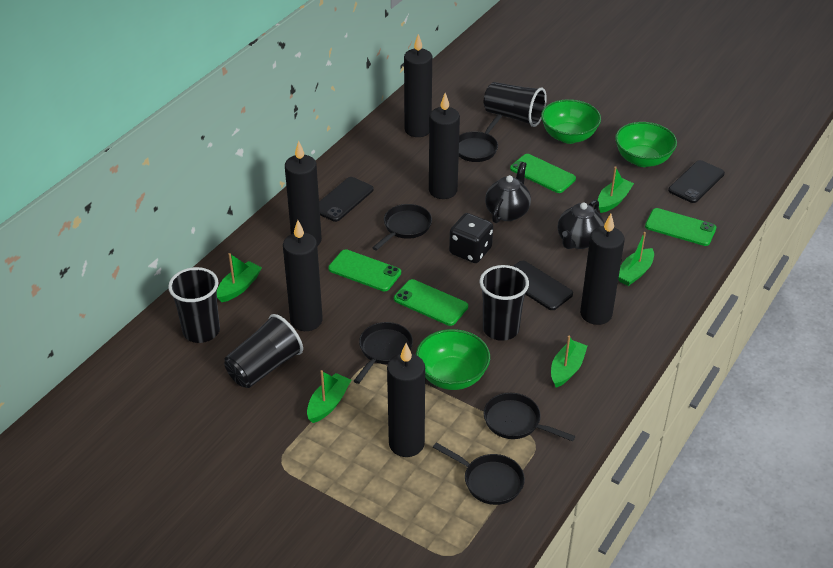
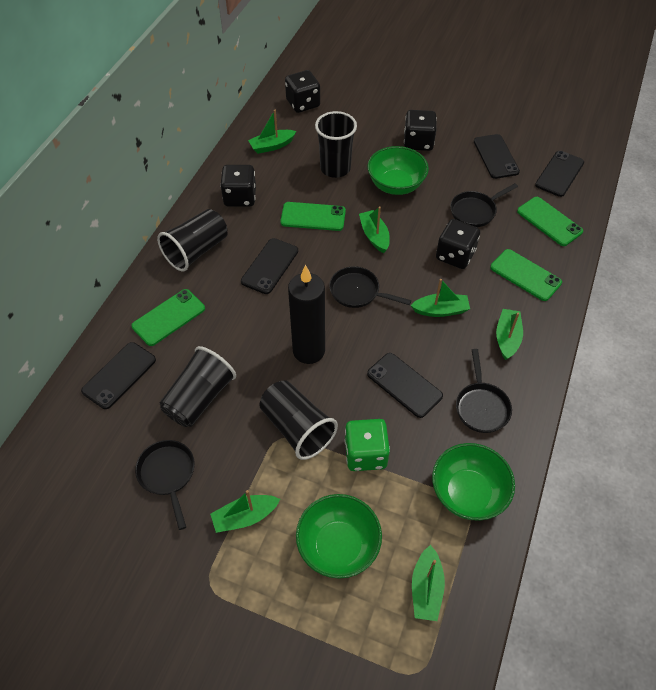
black candle: 6 -> 1
black dice: 1 -> 4
black pan: 5 -> 4
black phone: 3 -> 5
black teapot: 2 -> 0
green boat: 5 -> 6
green dice: 0 -> 1

